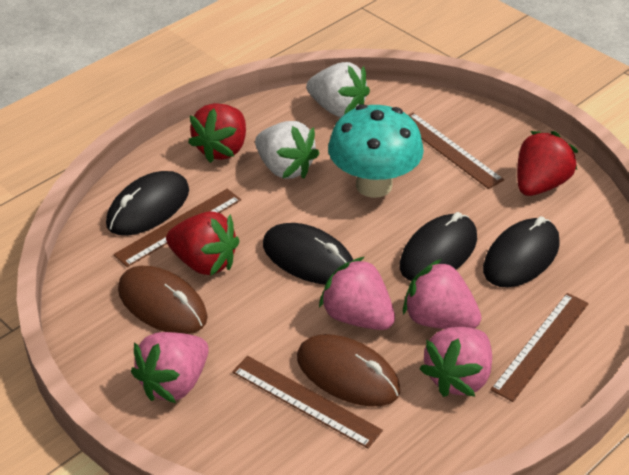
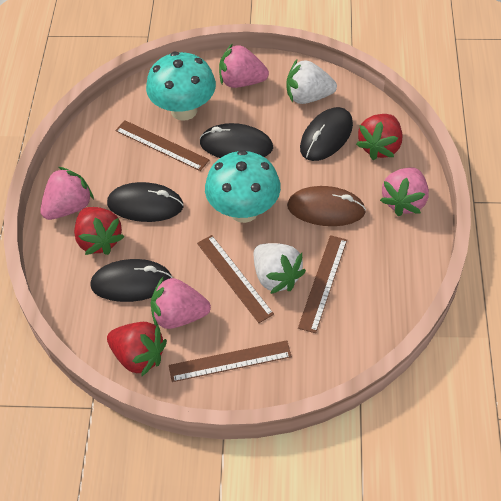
brown mouse: 2 -> 1
turquoise mushroom: 1 -> 2

